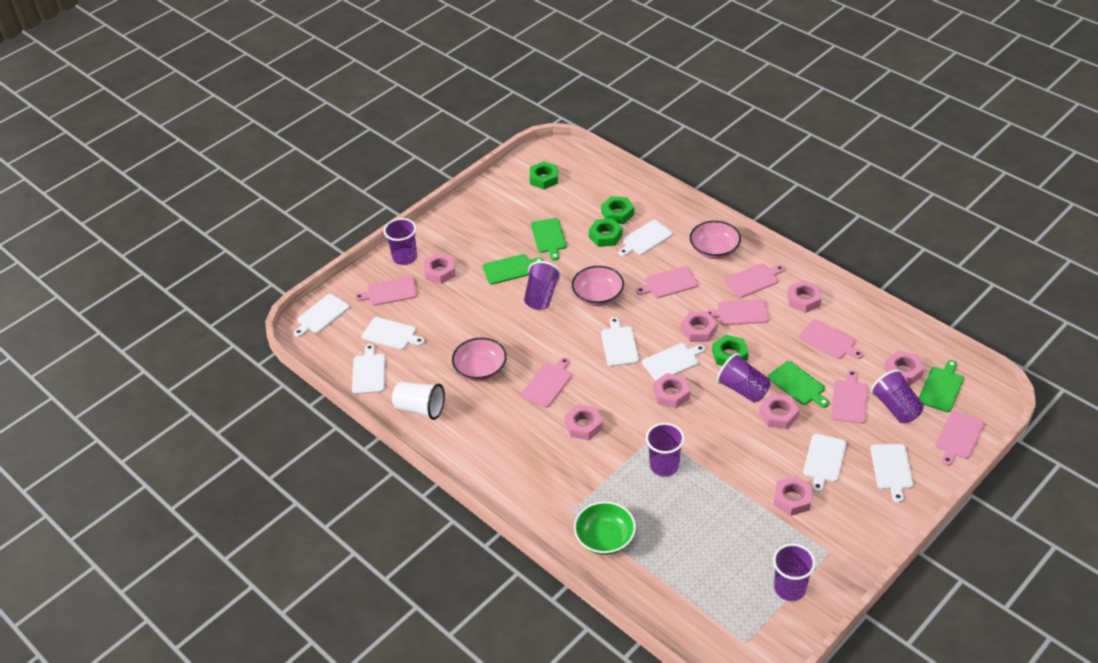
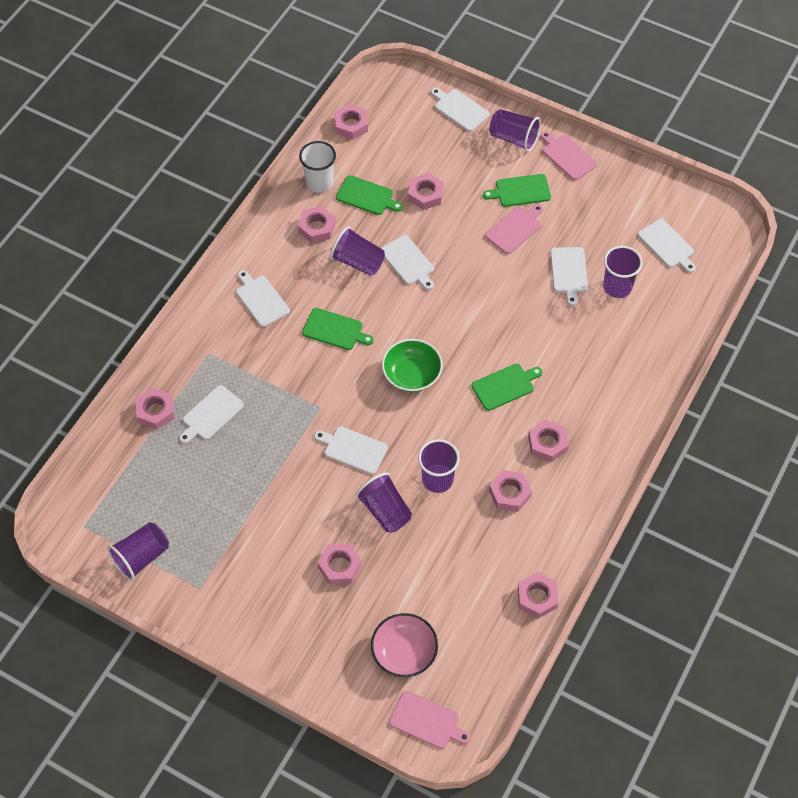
green nut: 4 -> 0
pink bowl: 3 -> 1
pink cutting board: 8 -> 3
white cutting board: 8 -> 7

